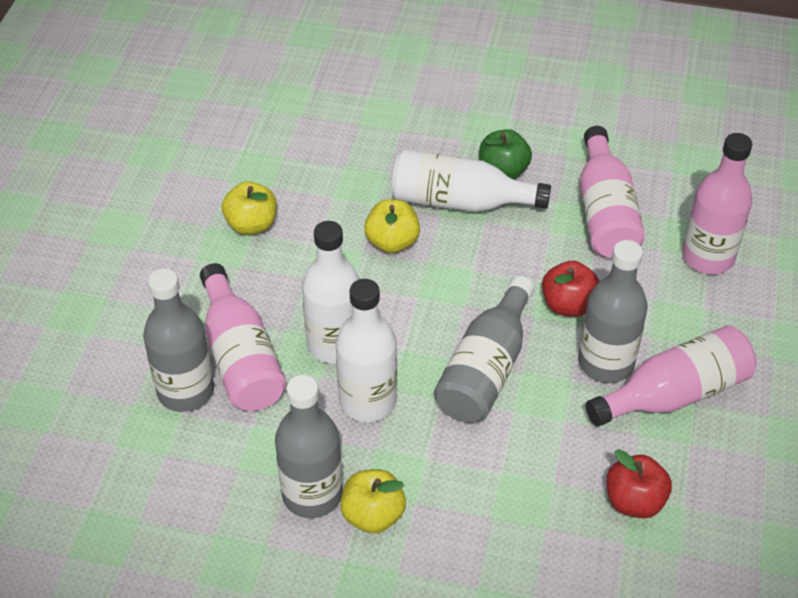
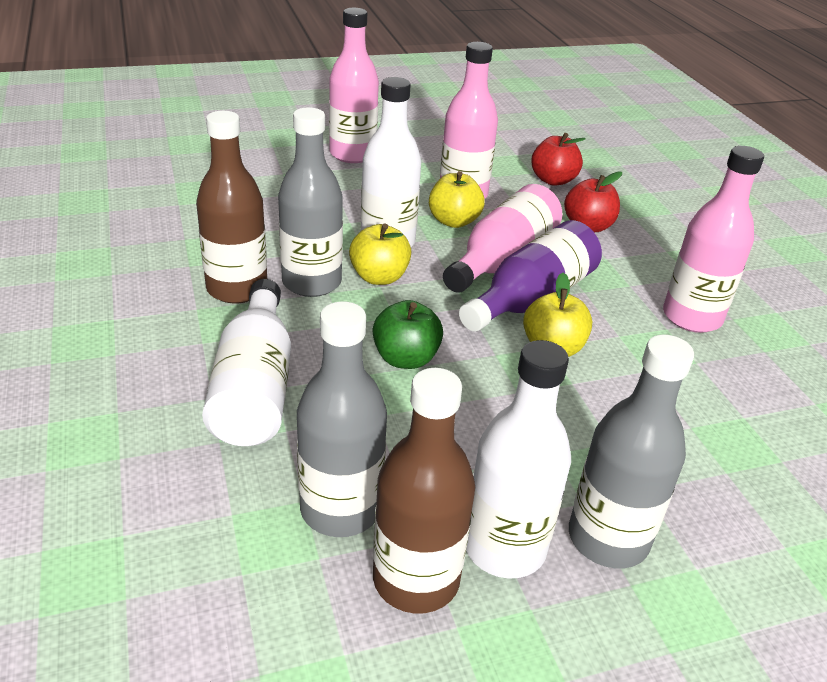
brown bottle: 0 -> 2
grey bottle: 4 -> 3
purple bottle: 0 -> 1

